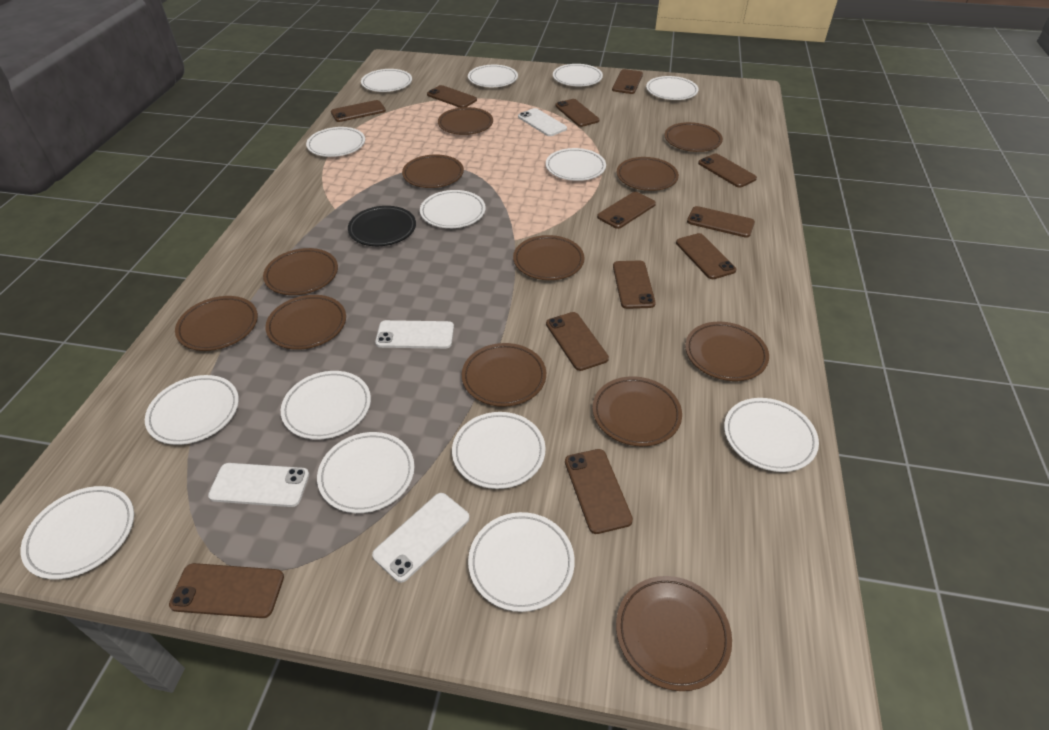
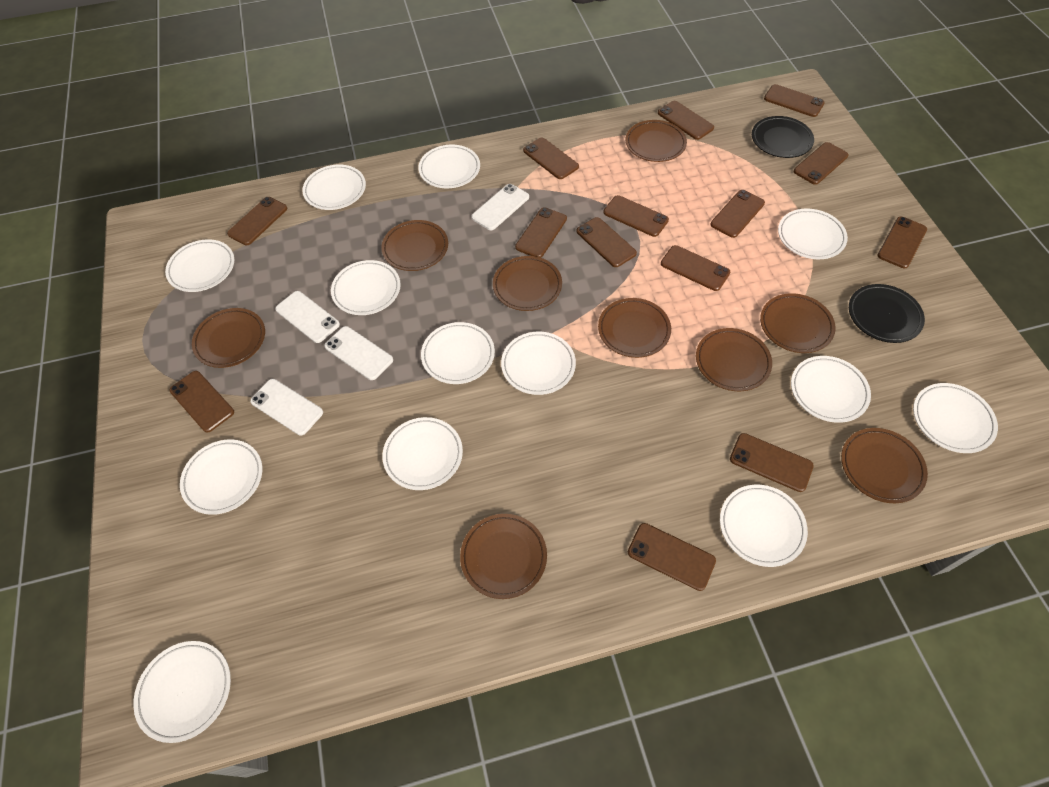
black plate: 1 -> 2
brown phone: 12 -> 14
brown plate: 12 -> 9
white plate: 14 -> 13

